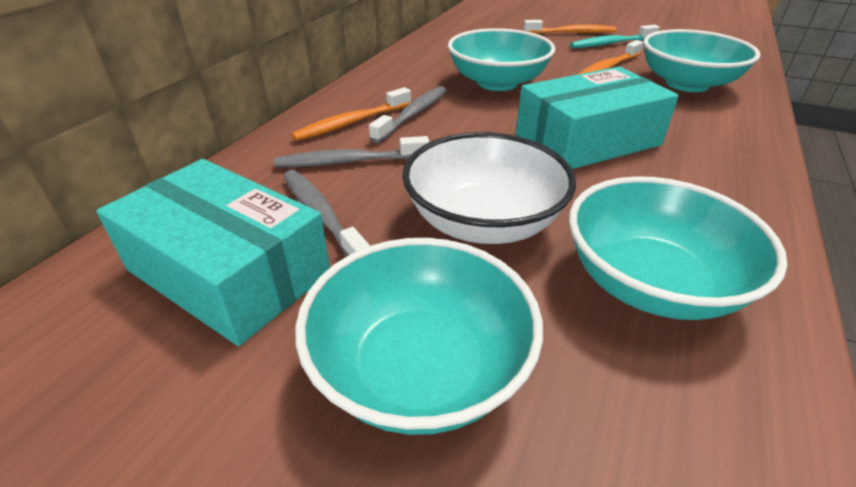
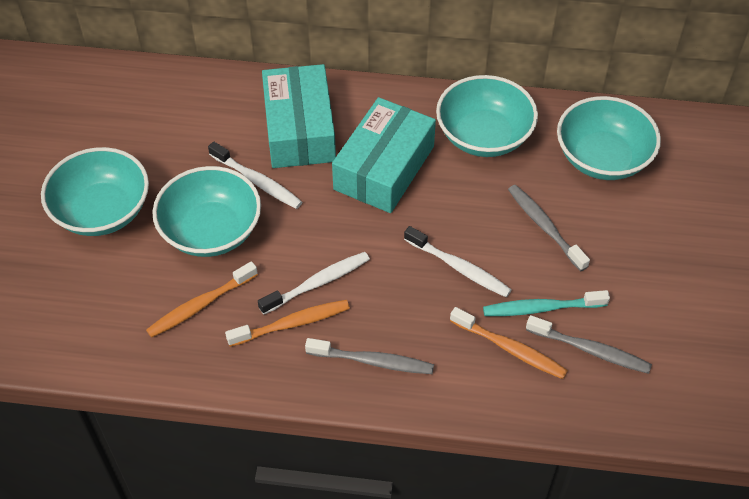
white bowl: 1 -> 0
white toothbrush: 0 -> 3

